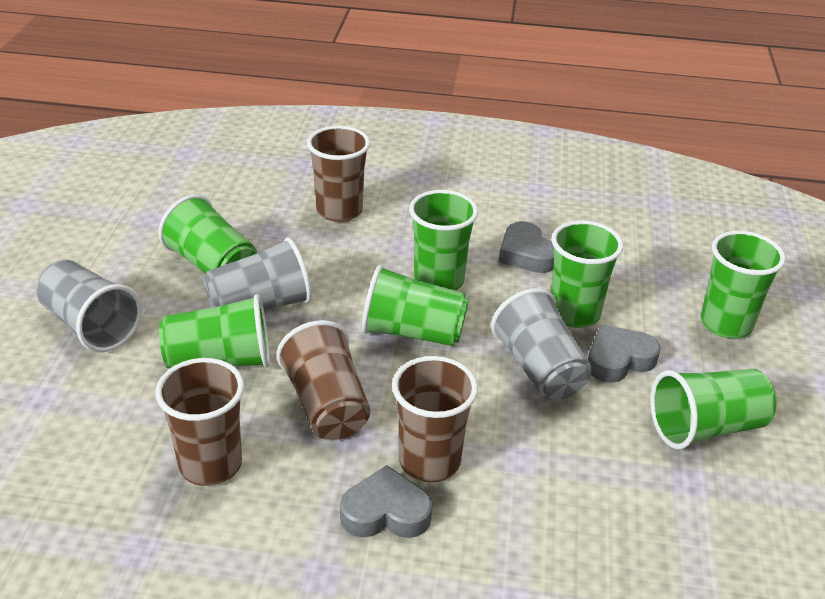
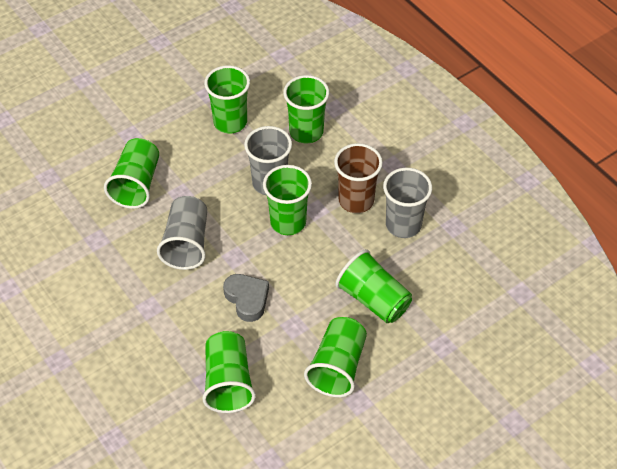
brown cup: 4 -> 1
grey heart: 3 -> 1

